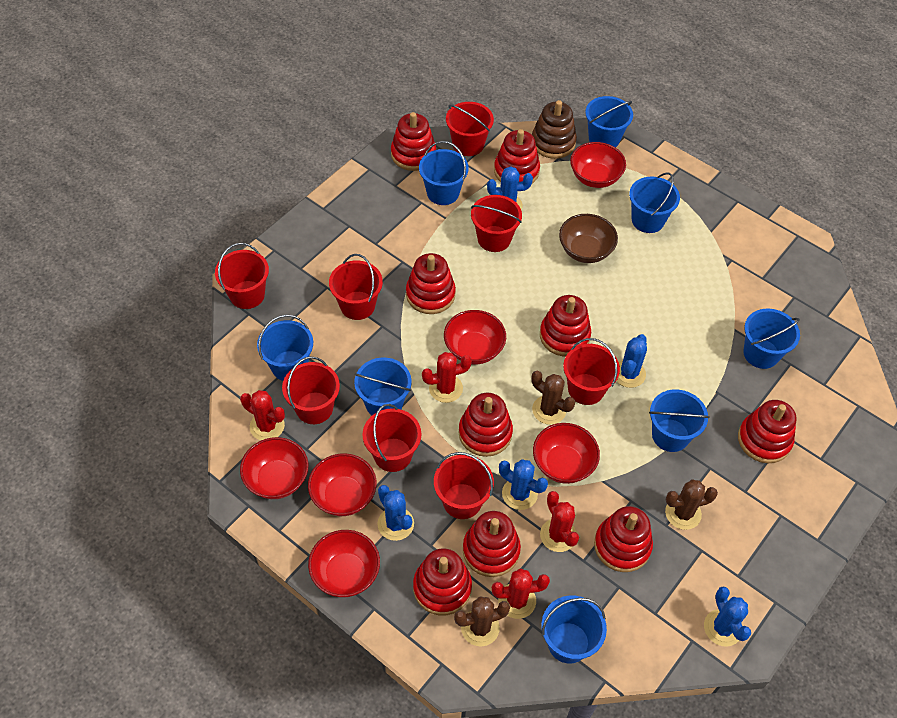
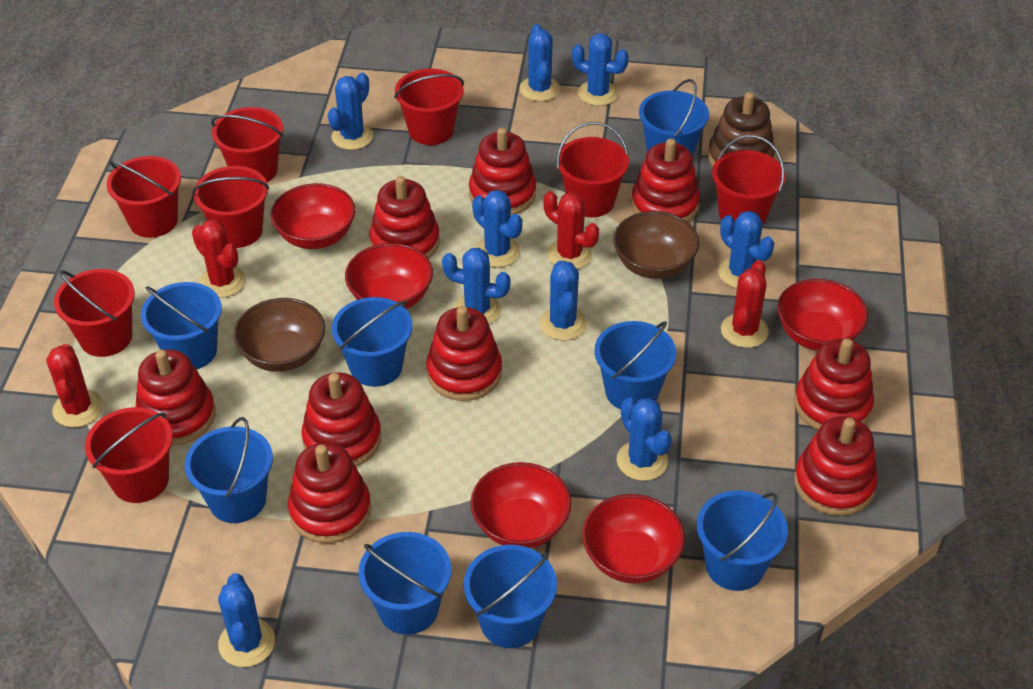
blue cactus: 5 -> 9
brown bowl: 1 -> 2
brown cactus: 3 -> 0
red bowl: 6 -> 5

